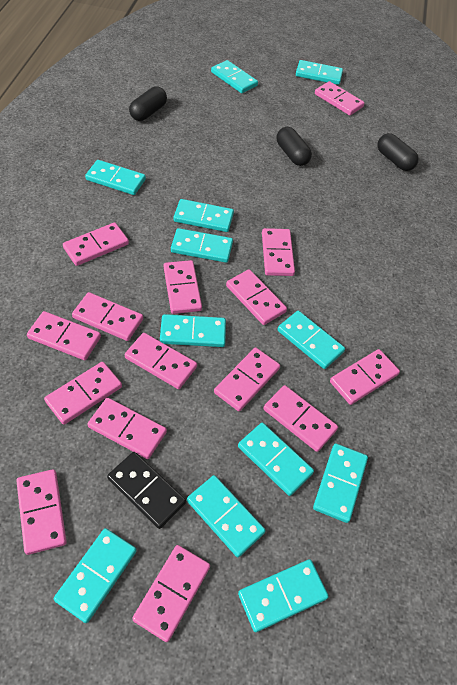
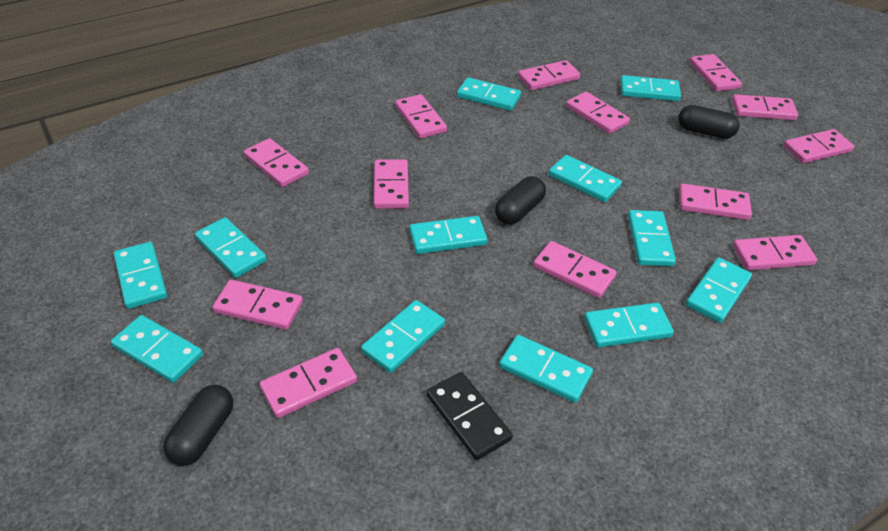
pink domino: 15 -> 13

